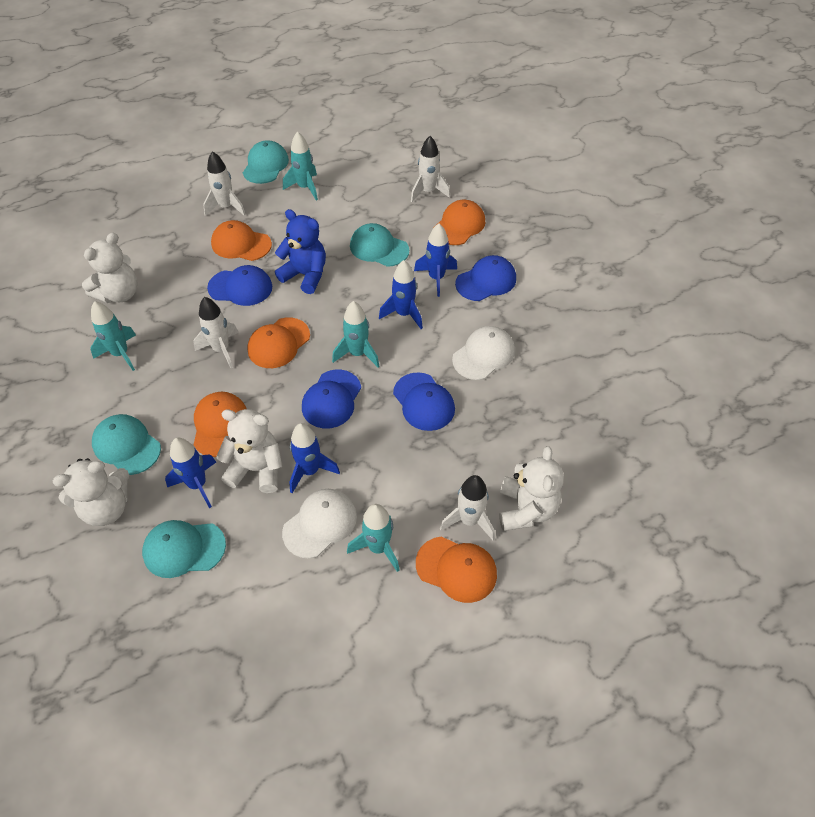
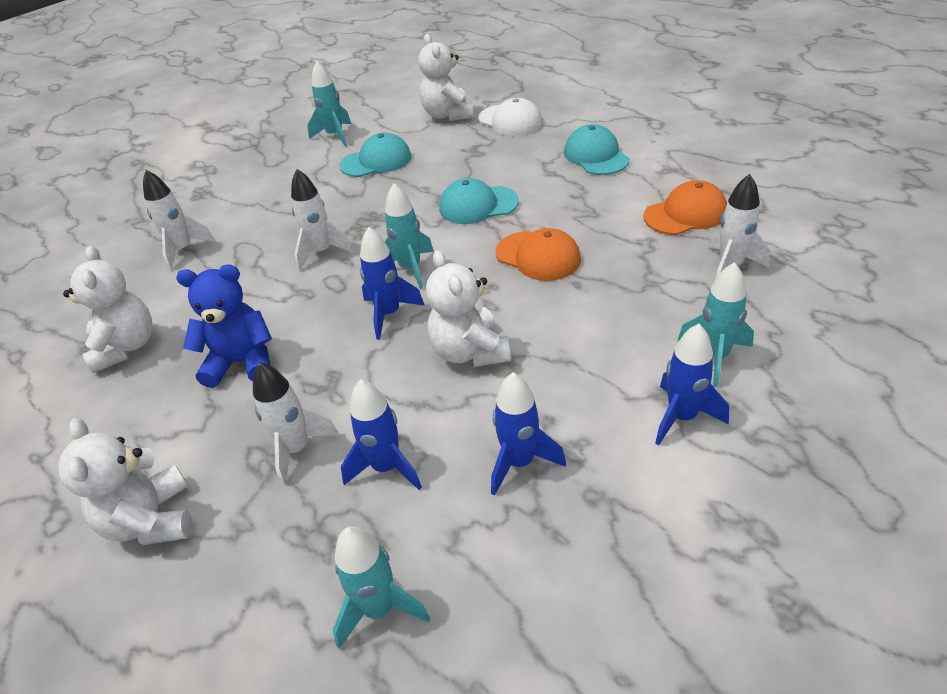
blue cap: 4 -> 0
orange cap: 5 -> 2
turquoise cap: 4 -> 3
white cap: 2 -> 1

